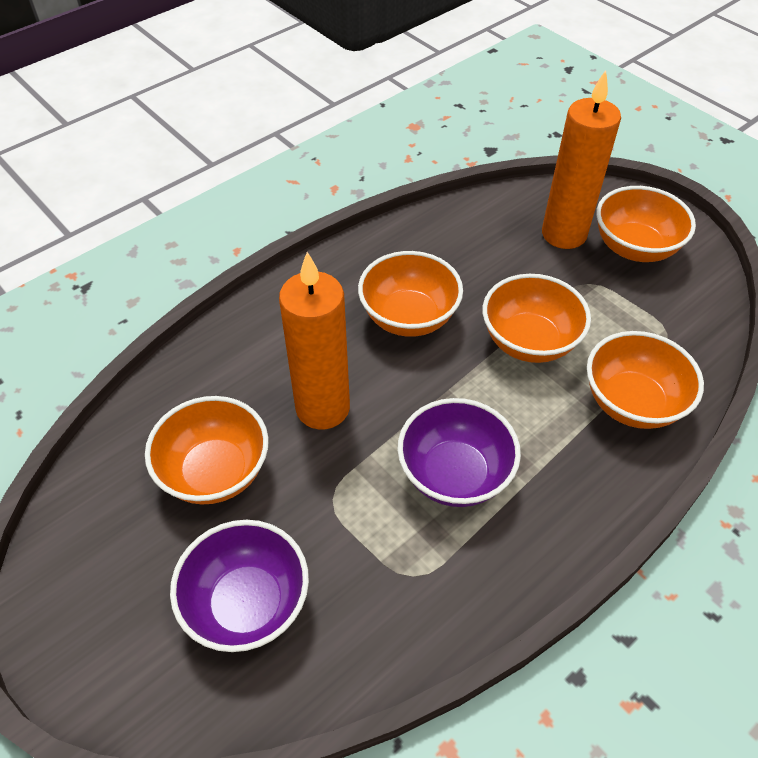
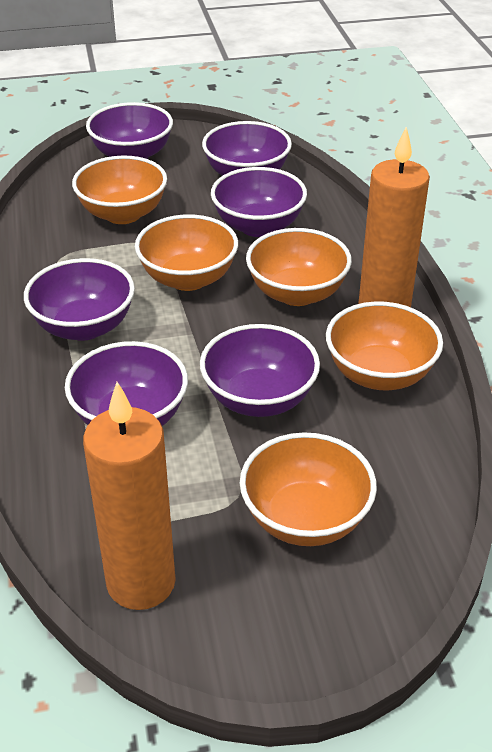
purple bowl: 2 -> 6

